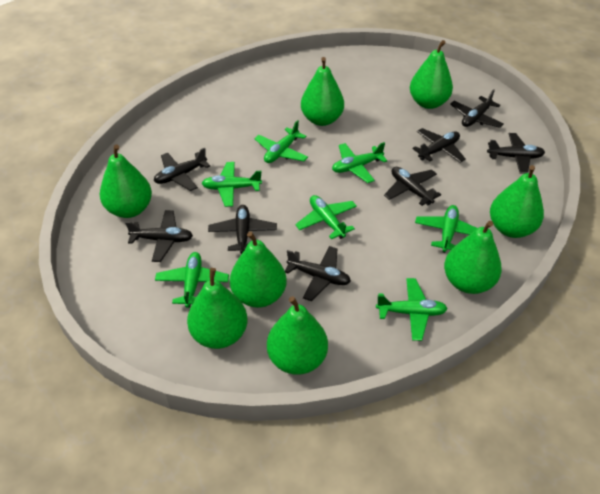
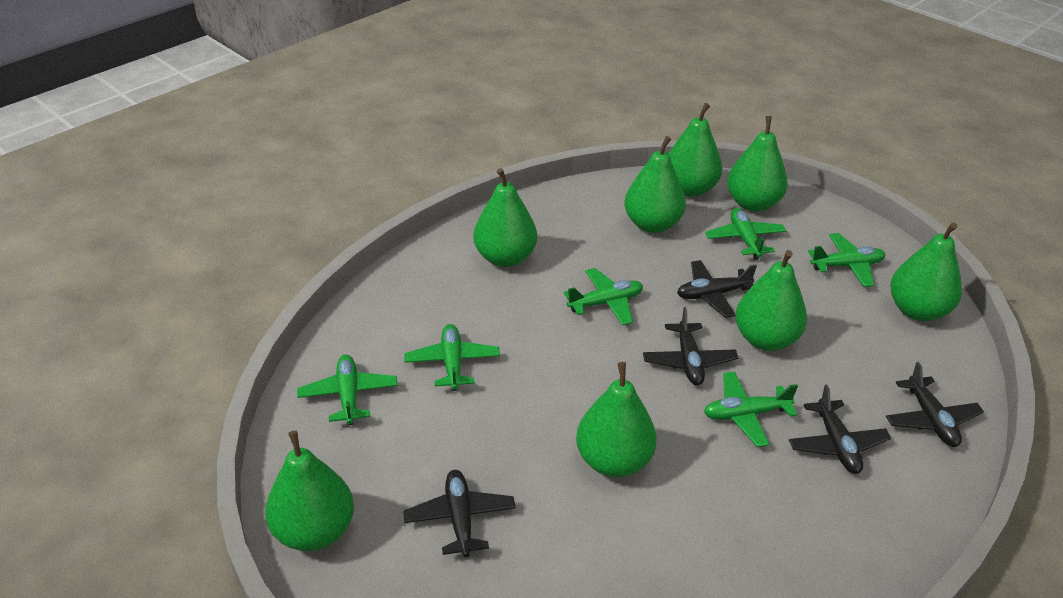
black plane: 8 -> 5
green plane: 7 -> 6

